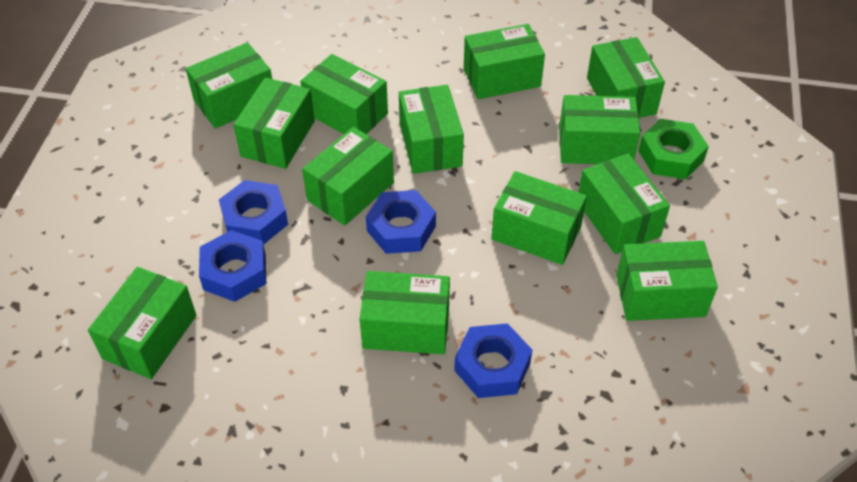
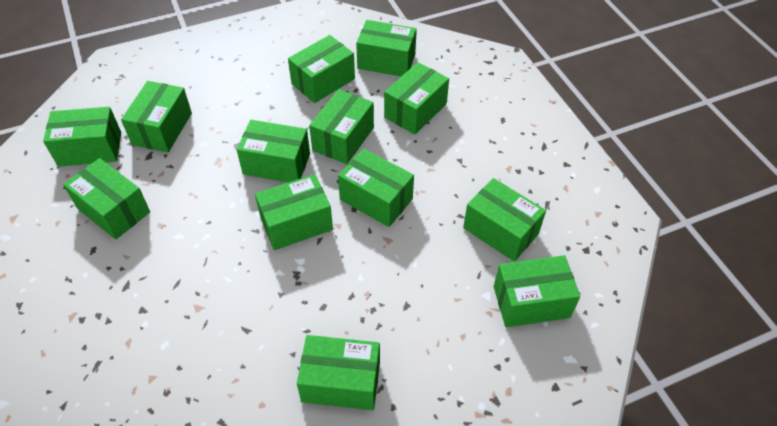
blue nut: 4 -> 0
green nut: 1 -> 0

